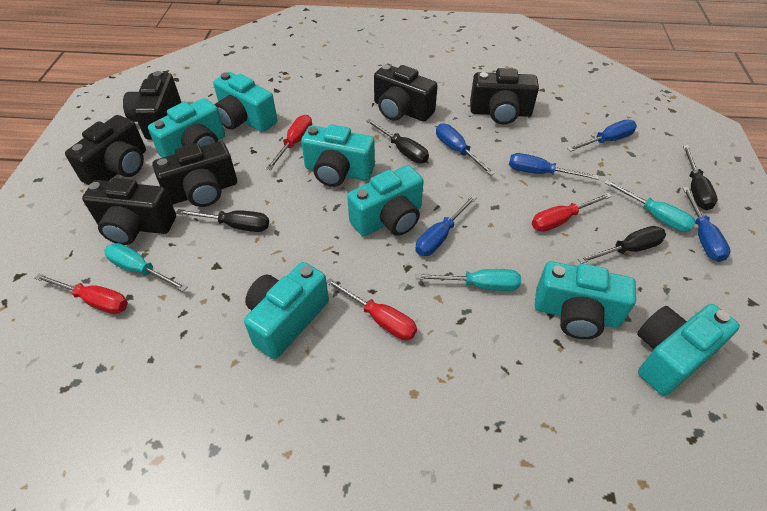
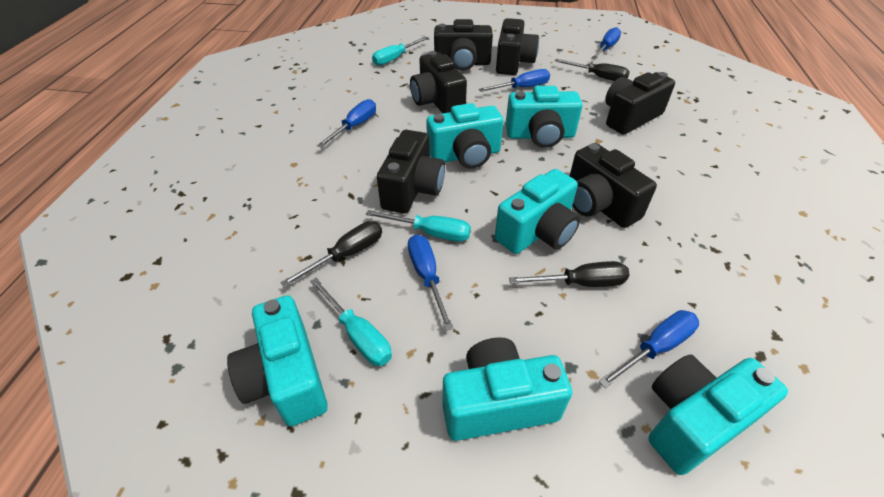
black screwdriver: 4 -> 3
red screwdriver: 4 -> 0
turquoise camera: 7 -> 6

